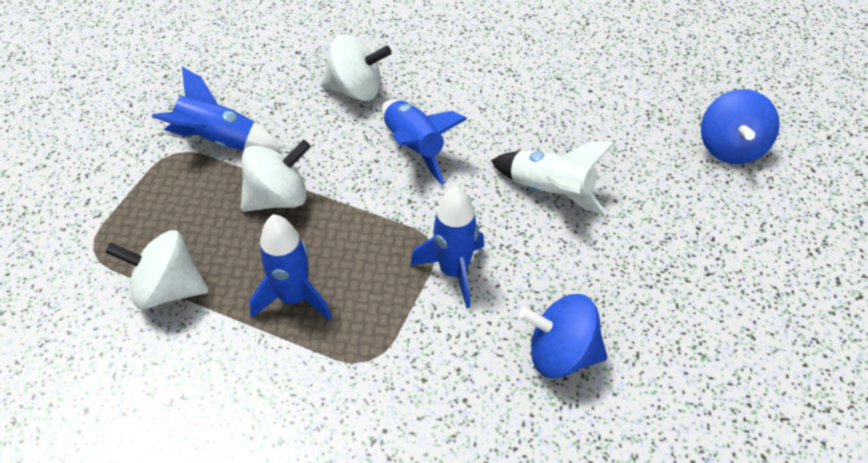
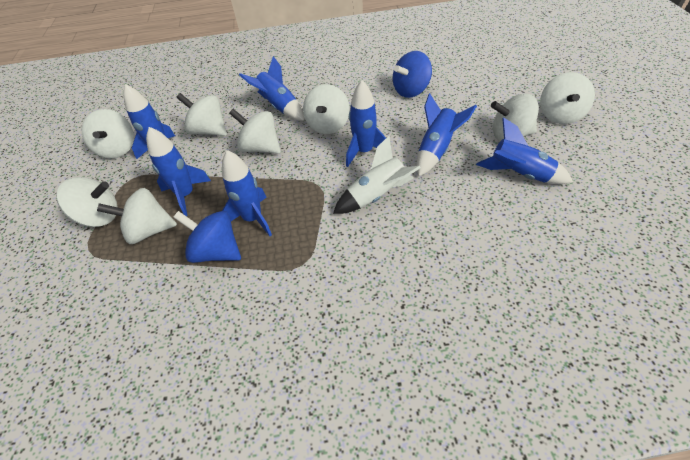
blue rocket: 4 -> 7
white spinning top: 3 -> 8

